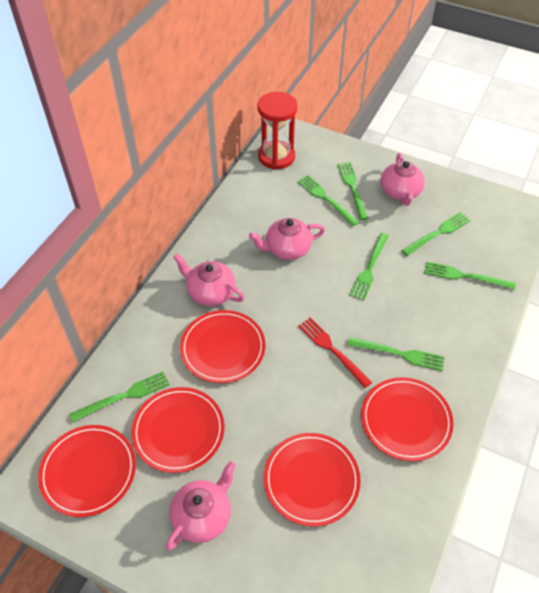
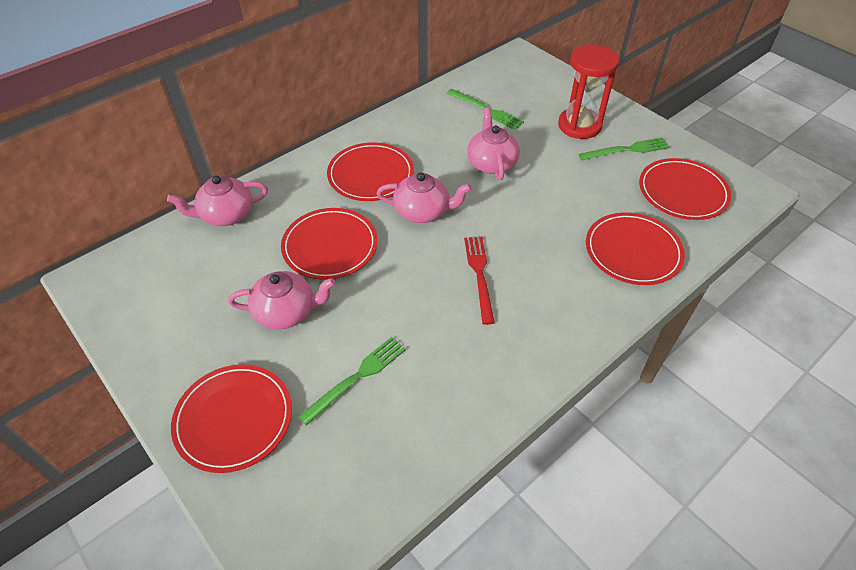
green fork: 7 -> 3

